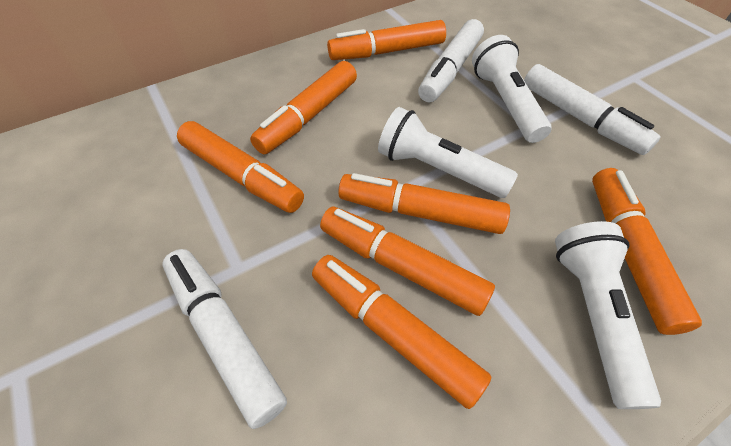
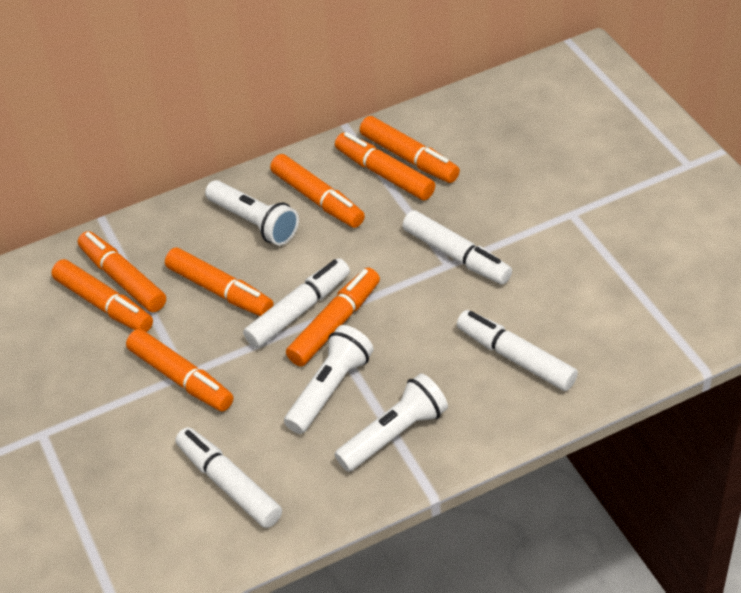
orange marker: 7 -> 8
white marker: 3 -> 4

